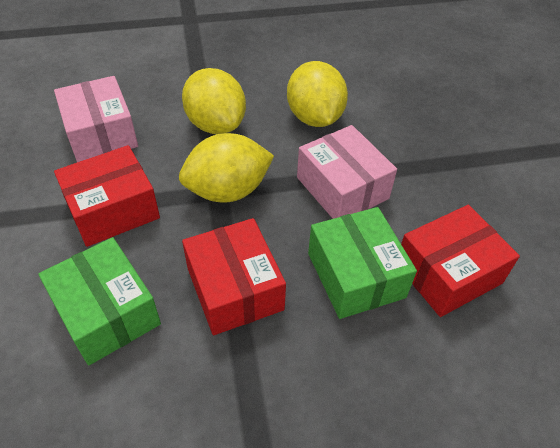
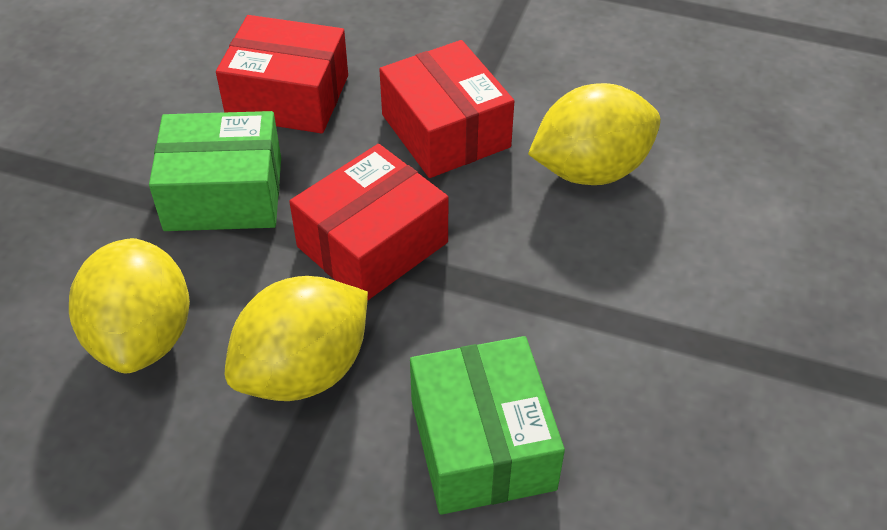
pink box: 2 -> 0

